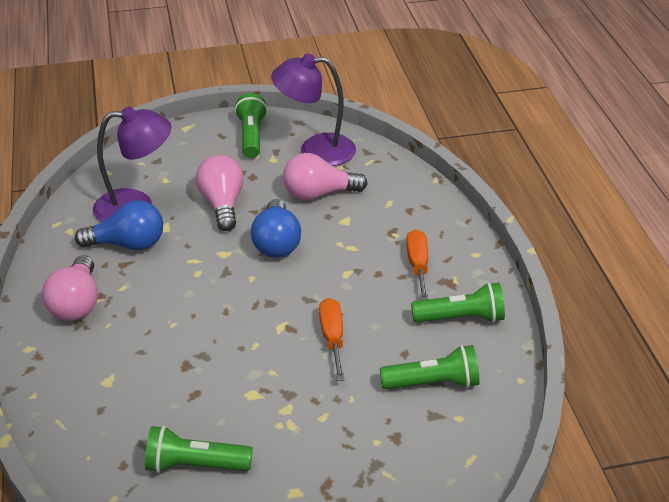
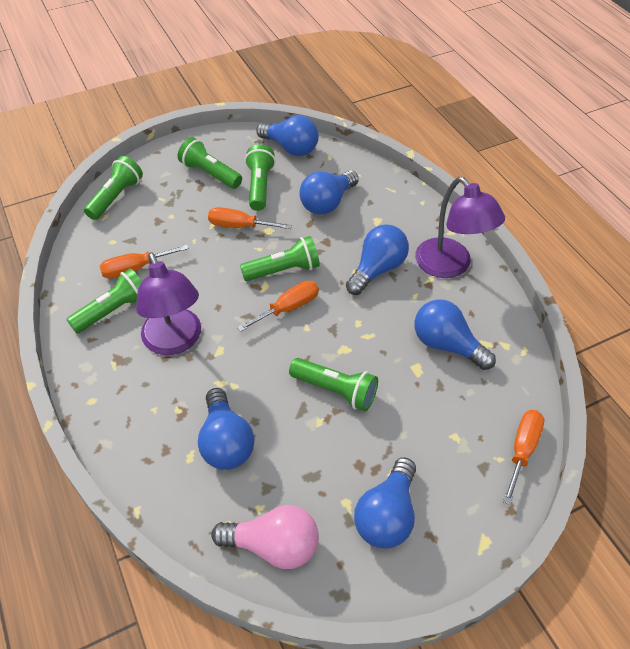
blue light bulb: 2 -> 6
green flashlight: 4 -> 6
orange screwdriver: 2 -> 4
pink light bulb: 3 -> 1

